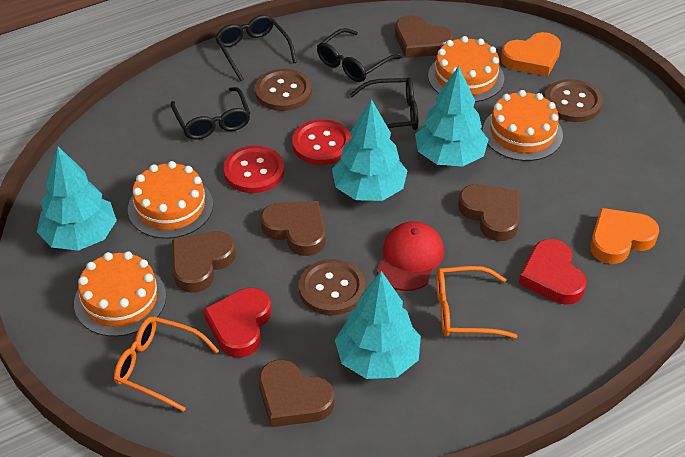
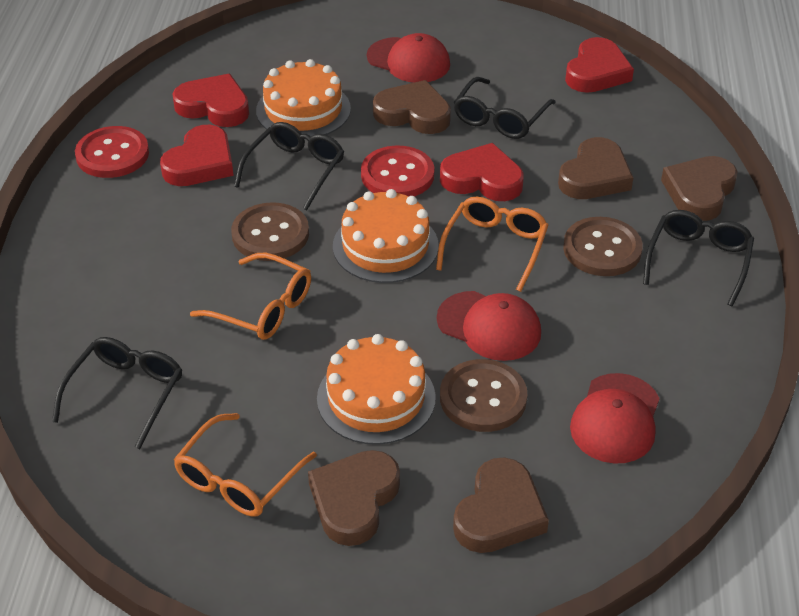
orange cake: 4 -> 3
orange glasses: 2 -> 3
orange heart: 2 -> 0
red cap: 1 -> 3
red heart: 2 -> 4
turquoise tree: 4 -> 0

